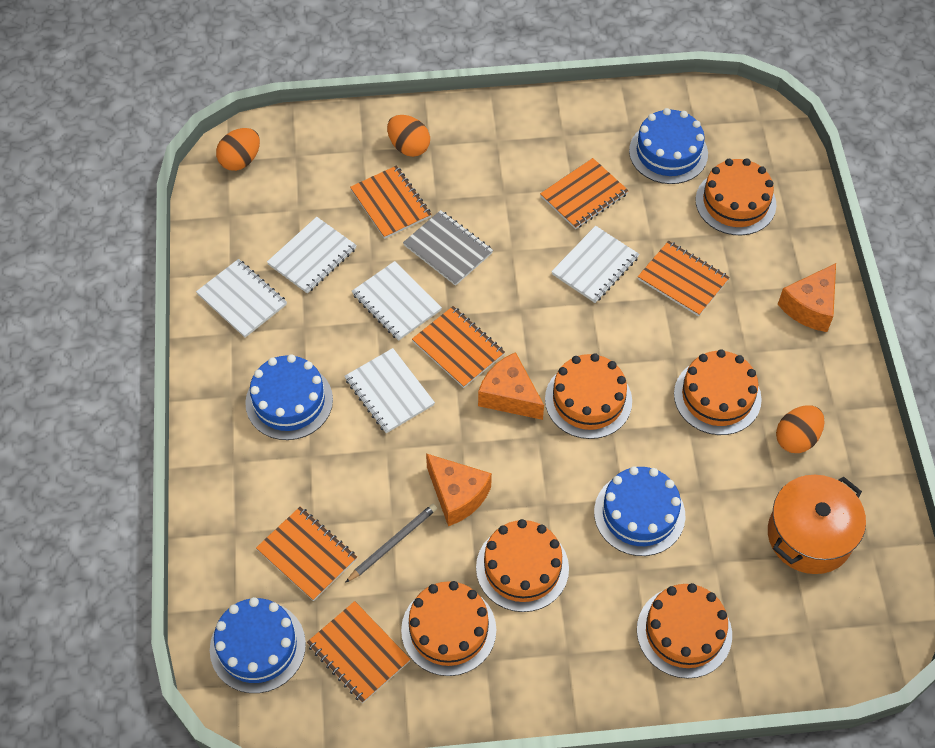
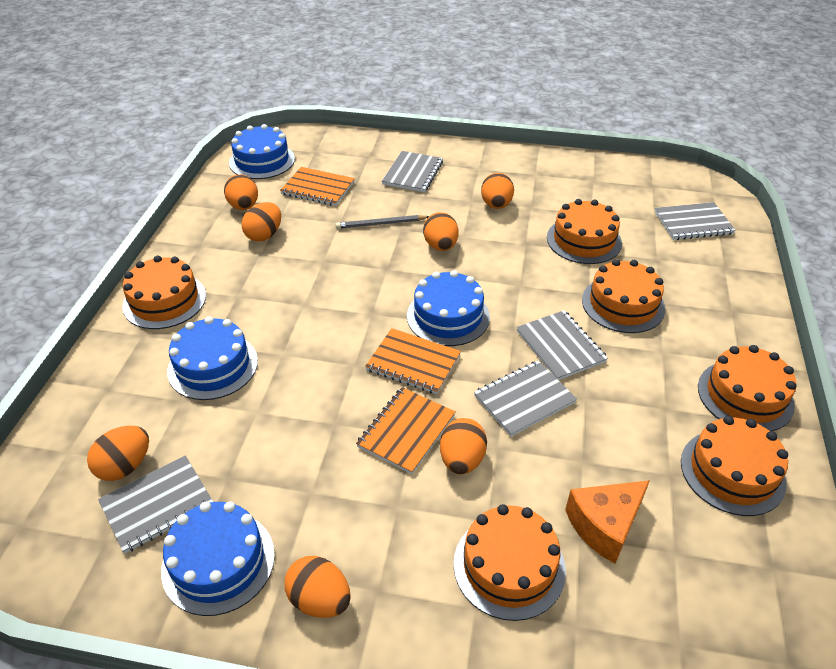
grey notebook: 1 -> 5
orange cheese: 3 -> 1
orange egg: 3 -> 7
orange notebook: 6 -> 3
orange pot: 1 -> 0
white notebook: 5 -> 0

